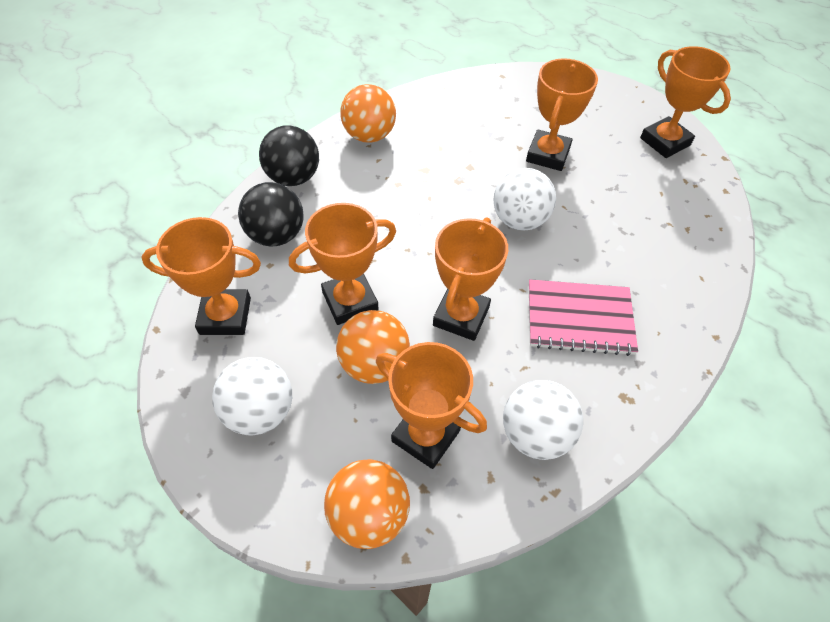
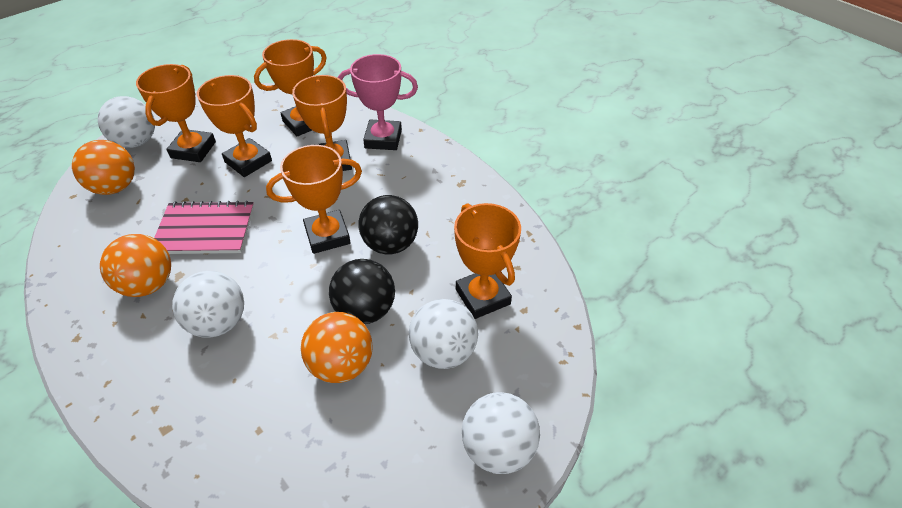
pink trophy: 0 -> 1
white ball: 3 -> 4

